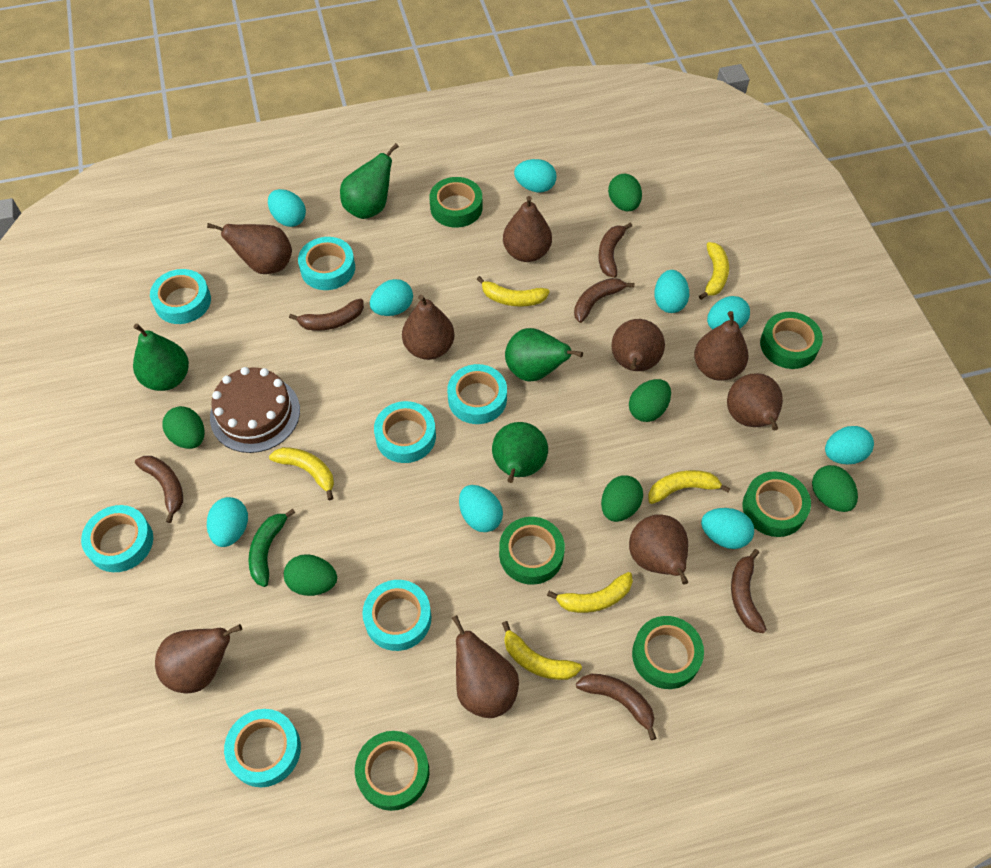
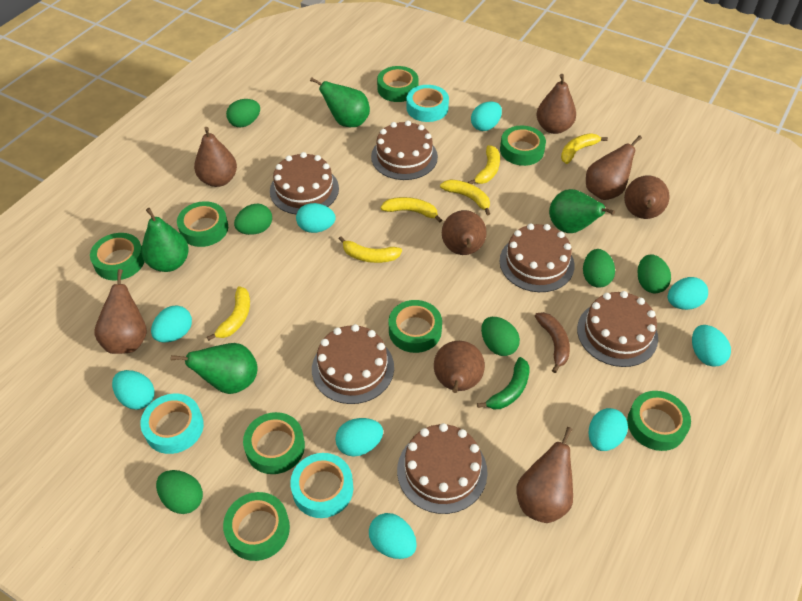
brown banana: 6 -> 1
brown cake: 1 -> 6
brown pear: 9 -> 8
green tape: 6 -> 8
turquoise tape: 7 -> 3

